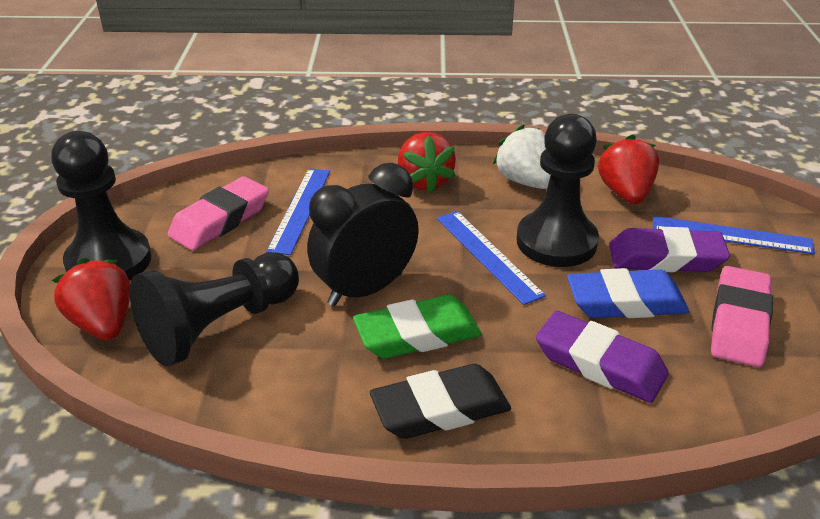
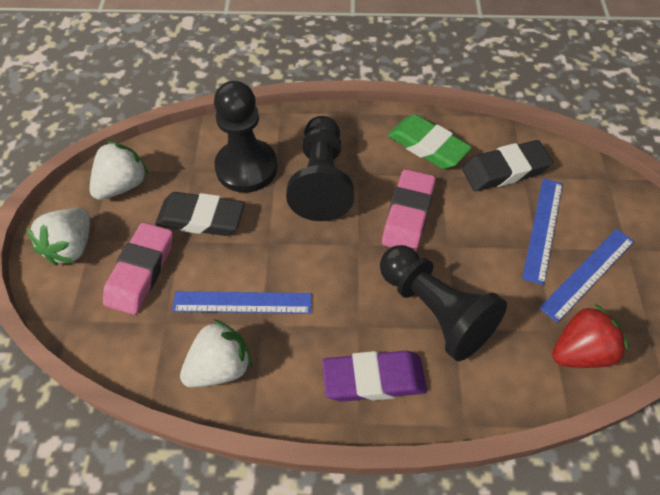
black clock: 1 -> 0
black eraser: 1 -> 2
blue eraser: 1 -> 0
purple eraser: 2 -> 1
red strawberry: 3 -> 1
white strawberry: 1 -> 3

